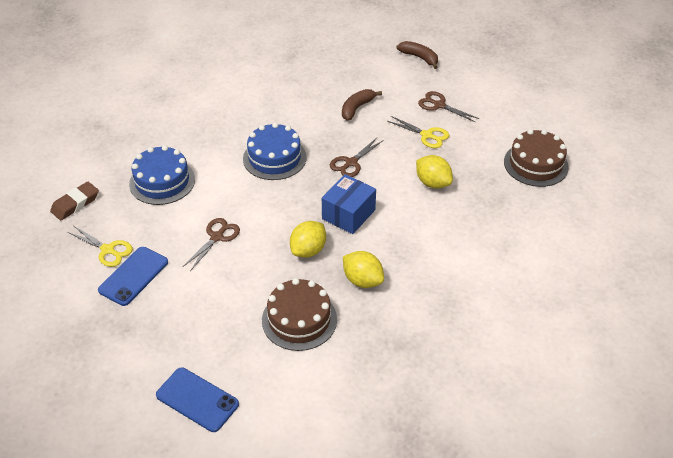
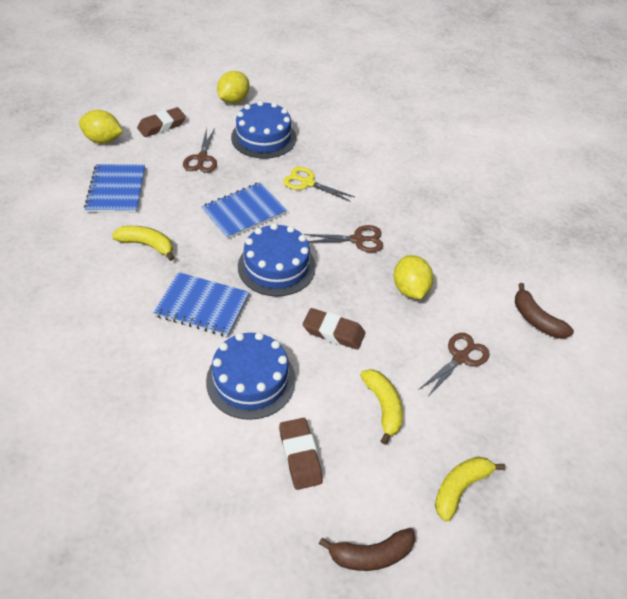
blue box: 1 -> 0
blue cake: 2 -> 3
blue notebook: 0 -> 3
blue phone: 2 -> 0
brown cake: 2 -> 0
brown eraser: 1 -> 3
yellow banana: 0 -> 3
yellow scissors: 2 -> 1

